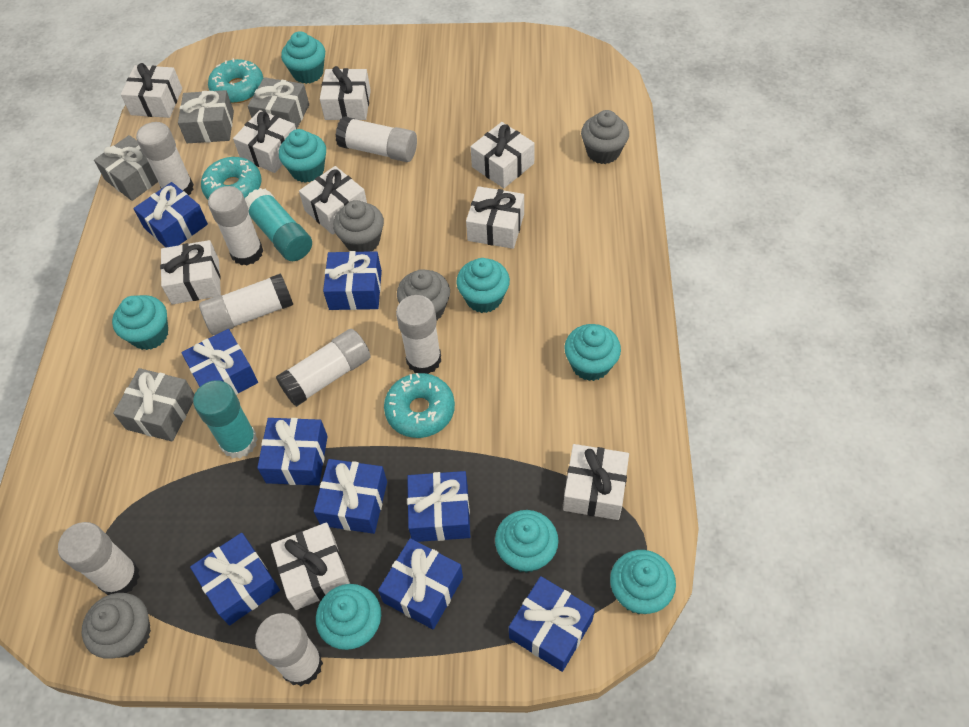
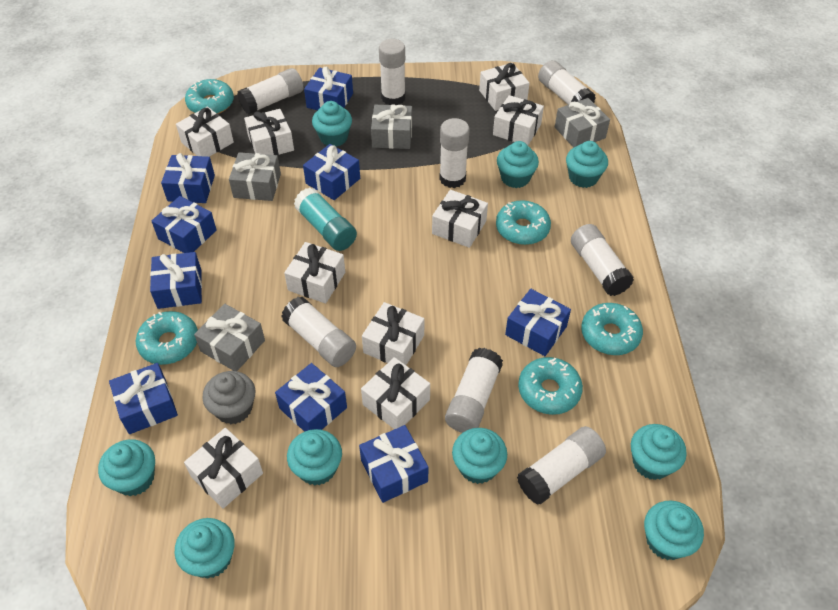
grey cupcake: 4 -> 1
turquoise cupcake: 8 -> 9
turquoise donut: 3 -> 5
turquoise glue stick: 2 -> 1

